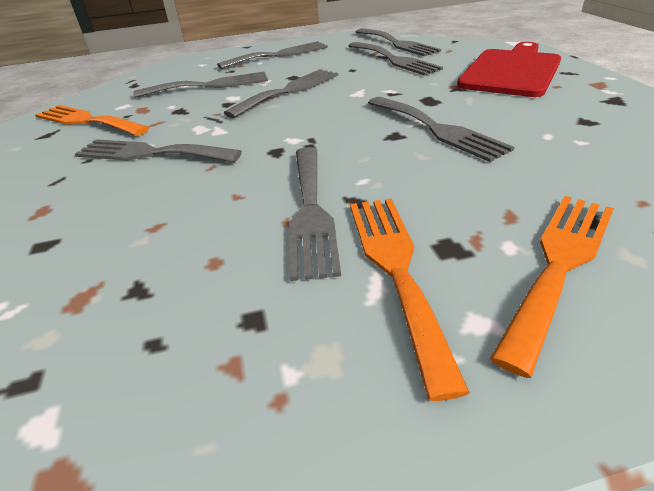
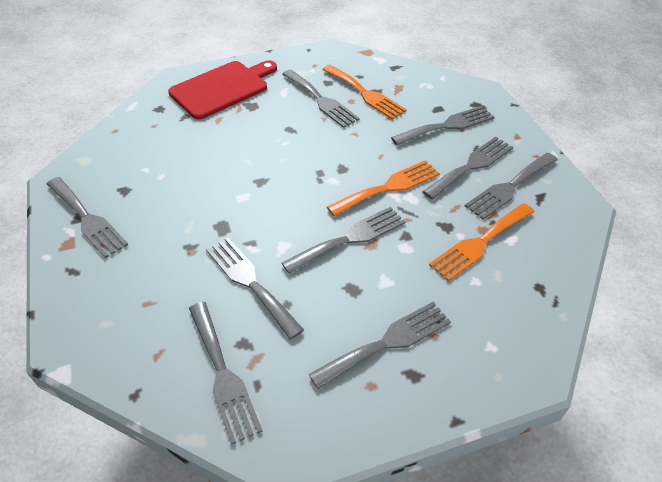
grey fork: 8 -> 9

